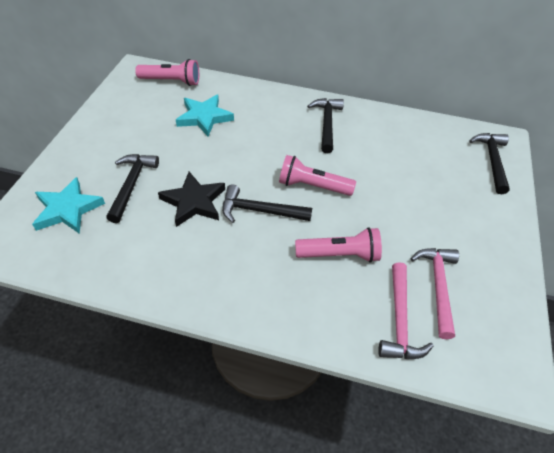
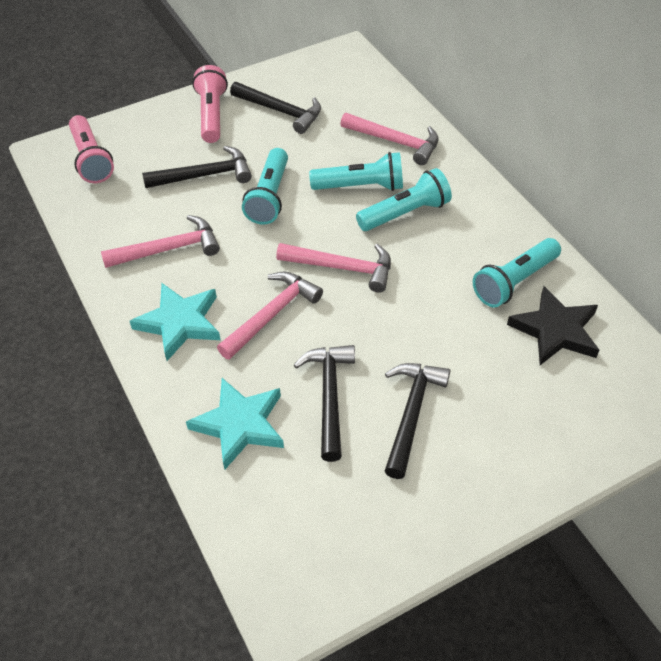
pink flashlight: 3 -> 2
pink hammer: 2 -> 4
turquoise flashlight: 0 -> 4

